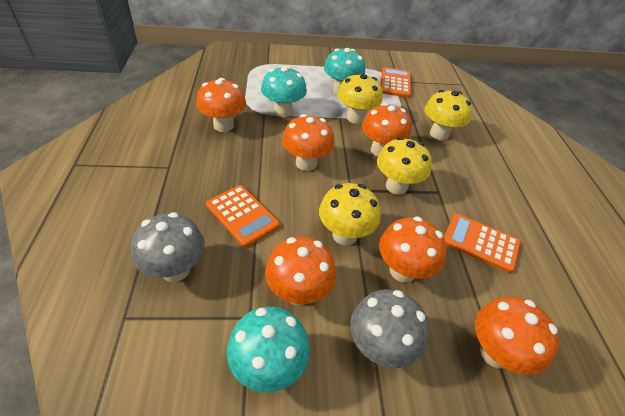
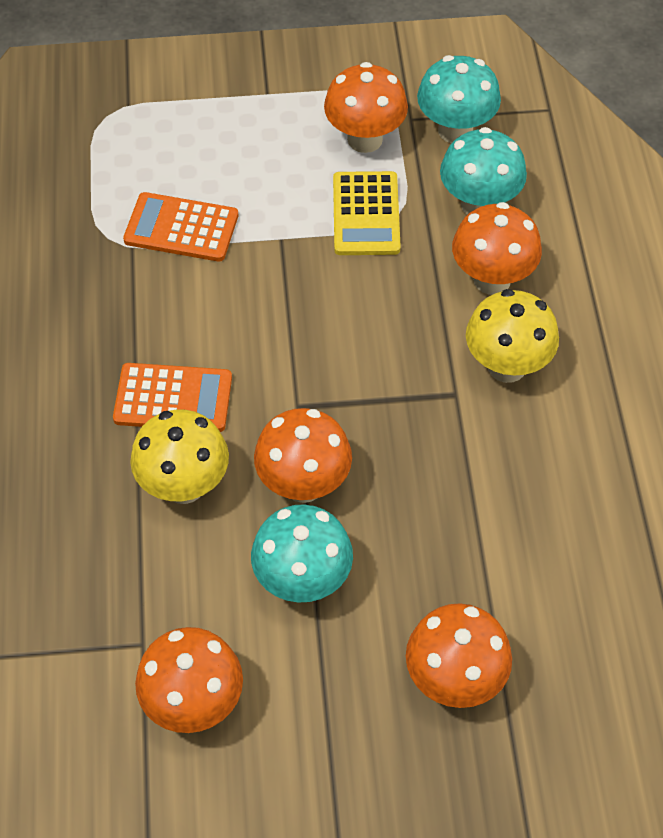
grey mushroom: 2 -> 0
orange calculator: 3 -> 2
orange mushroom: 6 -> 5
yellow calculator: 0 -> 1
yellow mushroom: 4 -> 2

